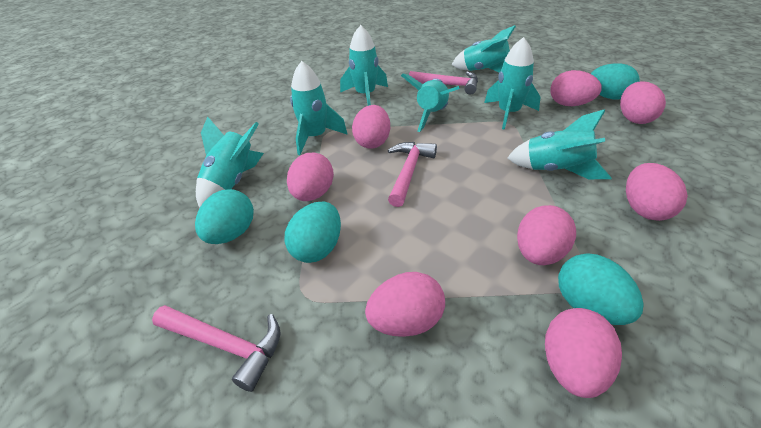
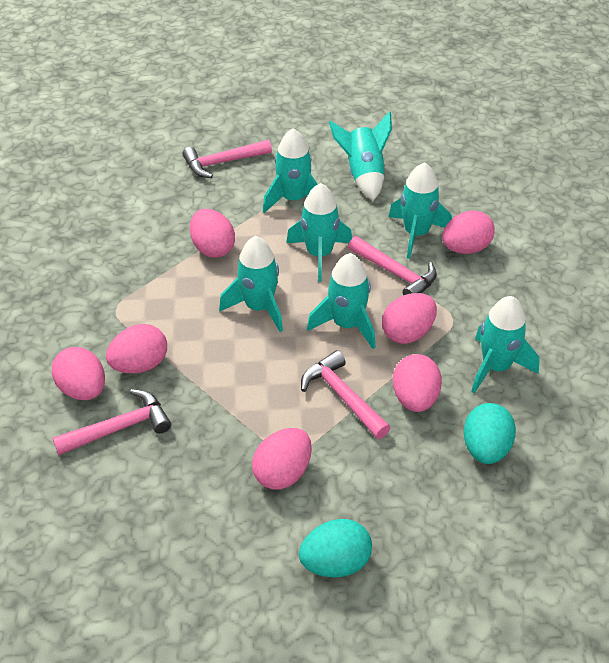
pink egg: 8 -> 7
pink hammer: 3 -> 4
turquoise egg: 4 -> 2

